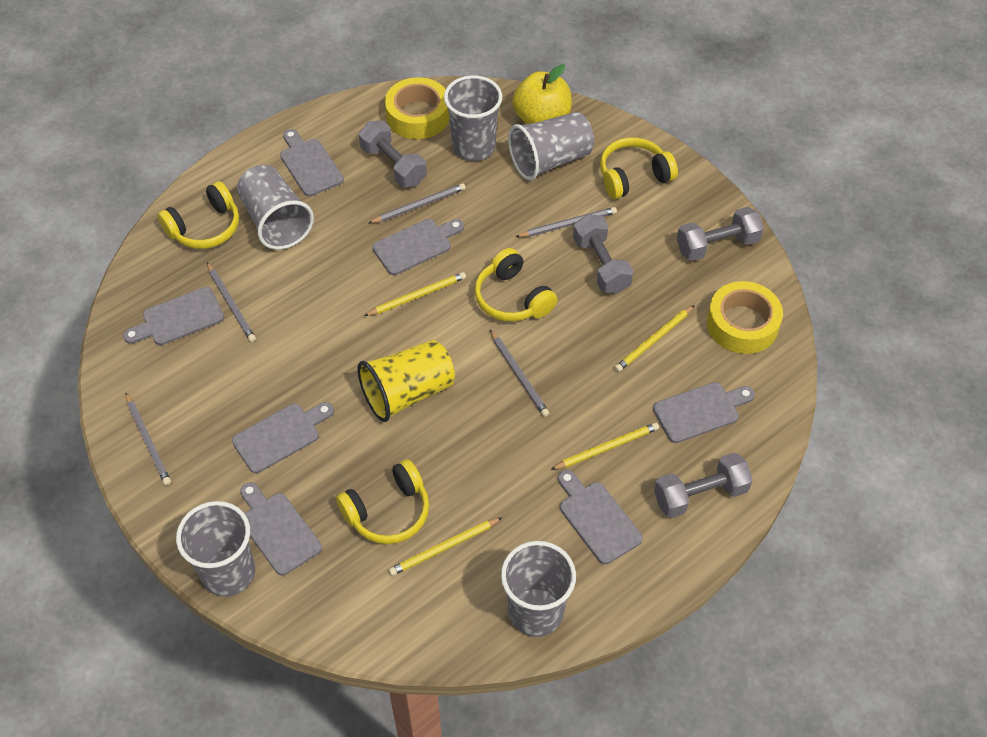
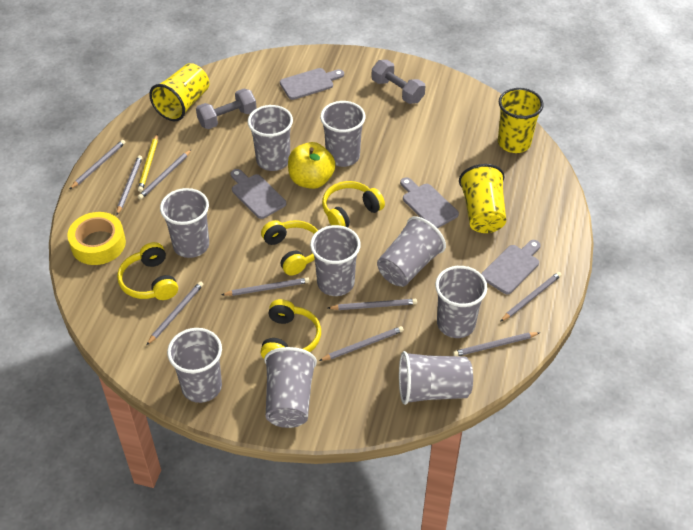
grey cup: 5 -> 9
grey cutting board: 7 -> 4
grey dumbbell: 4 -> 2
grey pencil: 5 -> 9
yellow cup: 1 -> 3
yellow pencil: 4 -> 1
yellow tape: 2 -> 1

